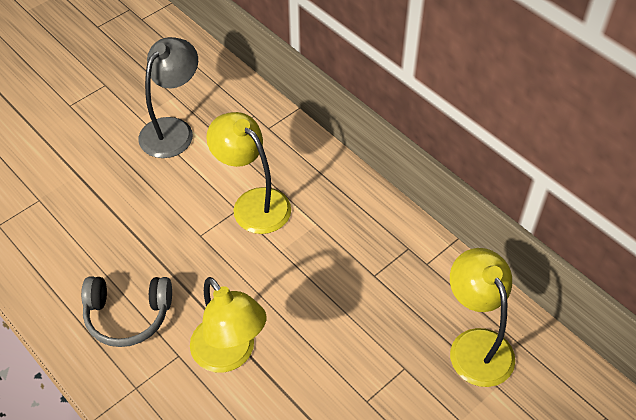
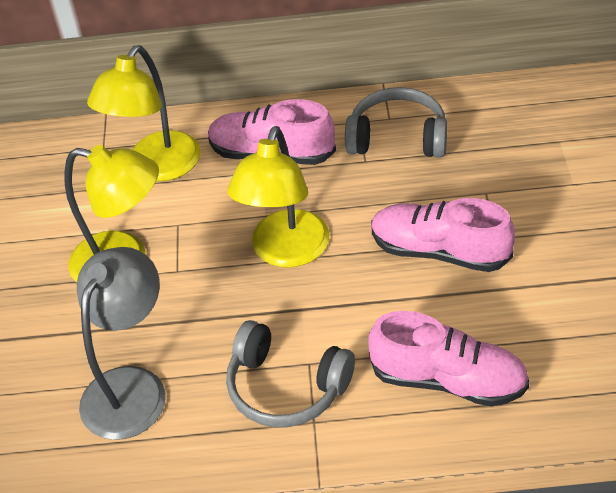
grey headphones: 1 -> 2
pink shoe: 0 -> 3

